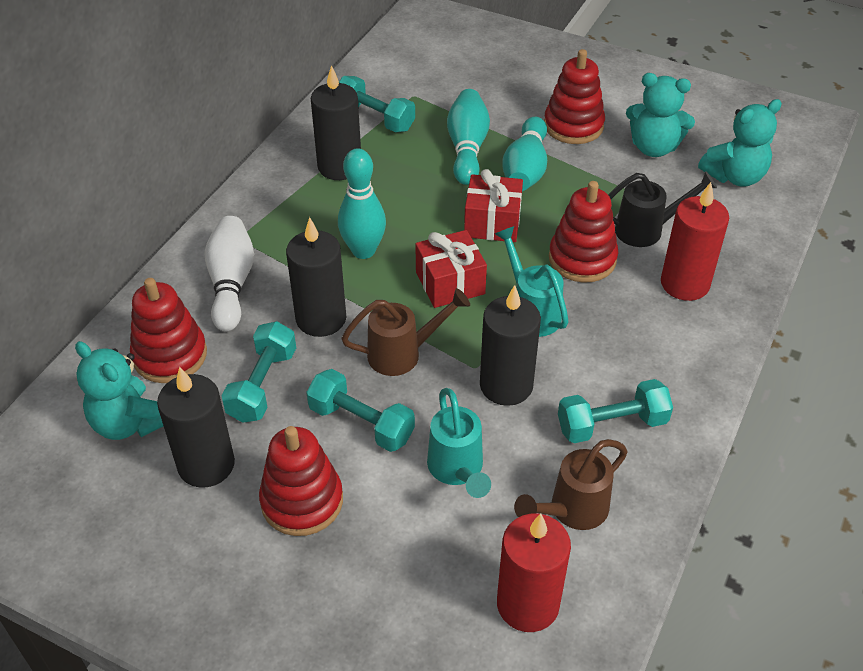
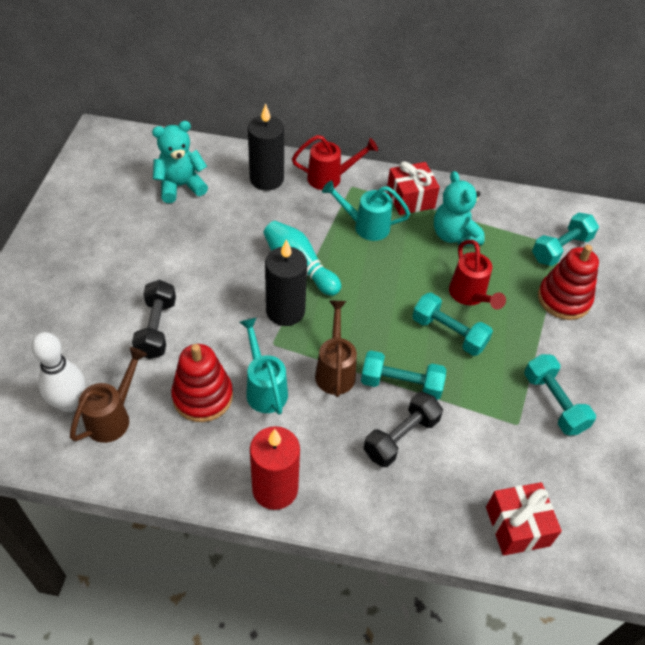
black candle: 4 -> 2
black dumbbell: 0 -> 2
black watering can: 1 -> 0
red candle: 2 -> 1
red stacking toy: 4 -> 2
red watering can: 0 -> 2
turquoise bowling pin: 3 -> 1
turquoise teddy bear: 3 -> 2

